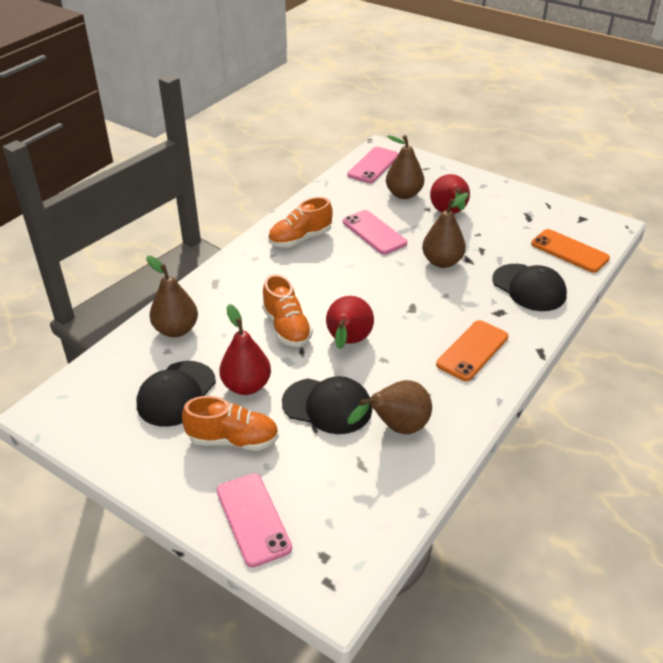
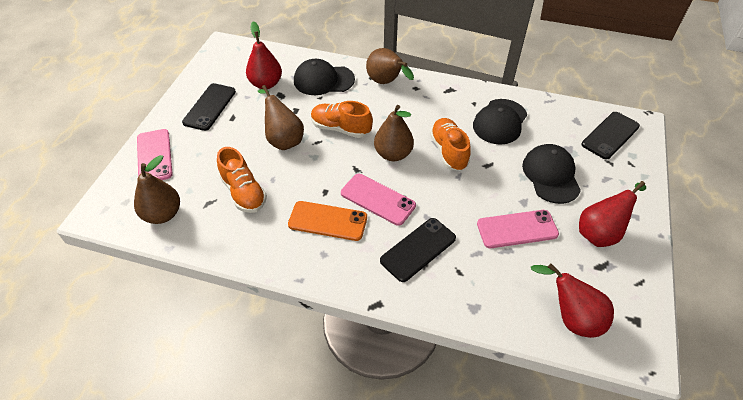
black phone: 0 -> 3
orange phone: 2 -> 1

